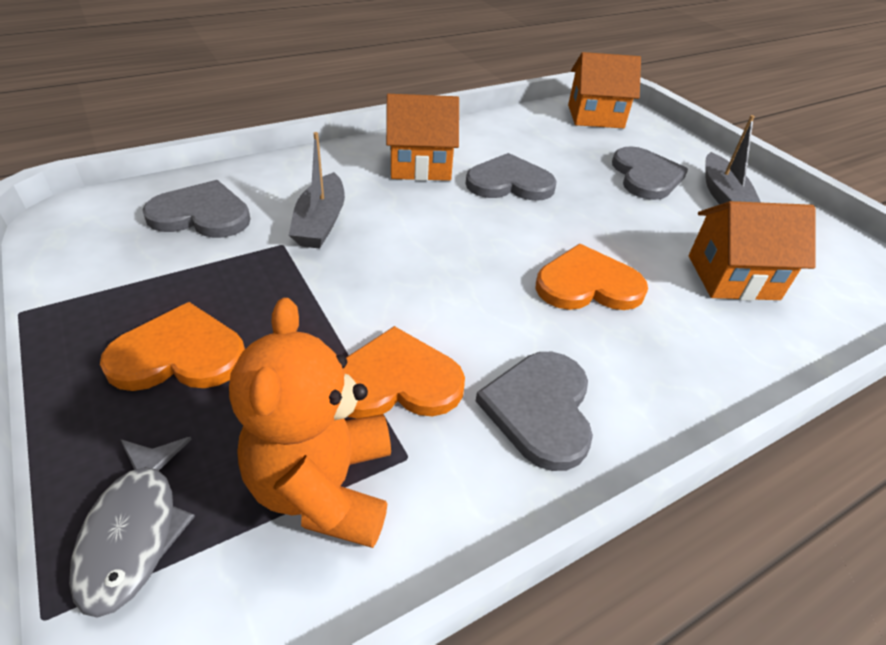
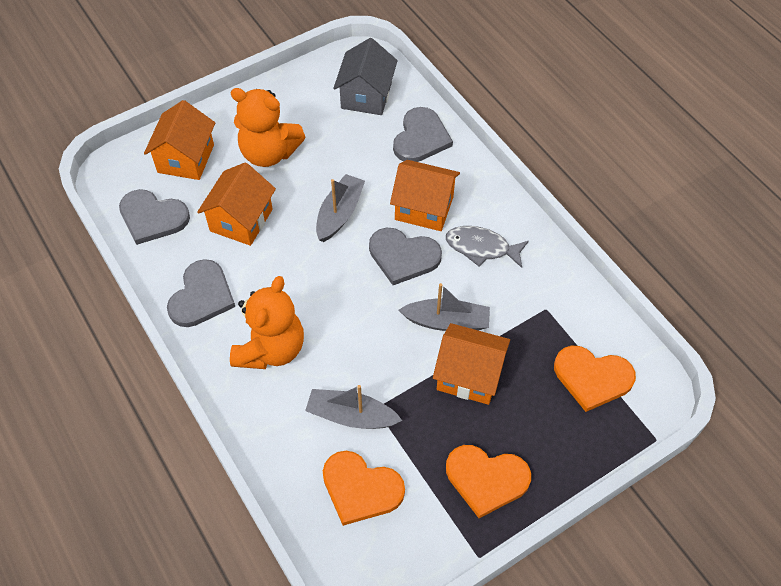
grey boat: 2 -> 3
grey house: 0 -> 1
orange house: 3 -> 4
orange teddy bear: 1 -> 2

